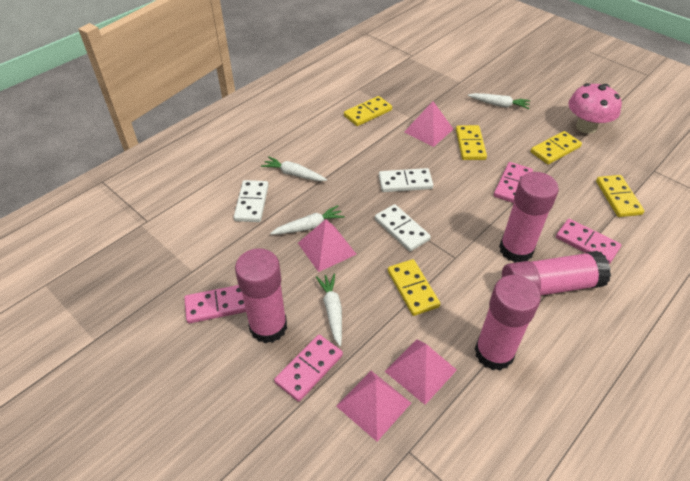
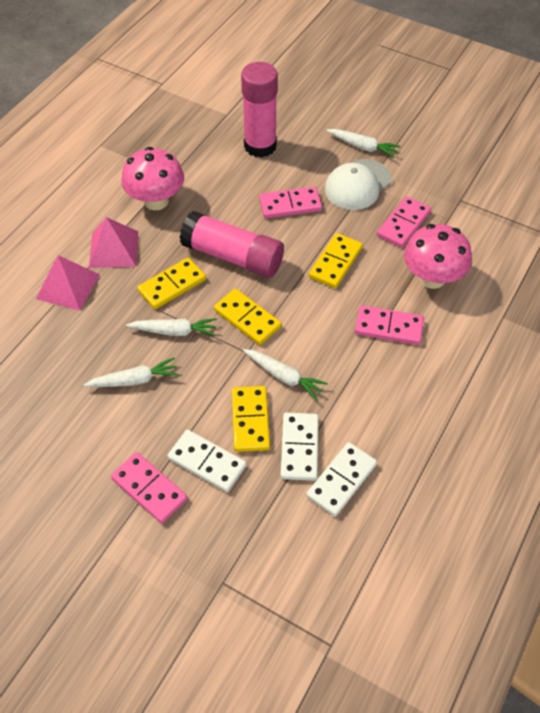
pink glue stick: 4 -> 2
pink mushroom: 1 -> 2
pink pyramid: 4 -> 2
white cap: 0 -> 1
yellow domino: 5 -> 4

